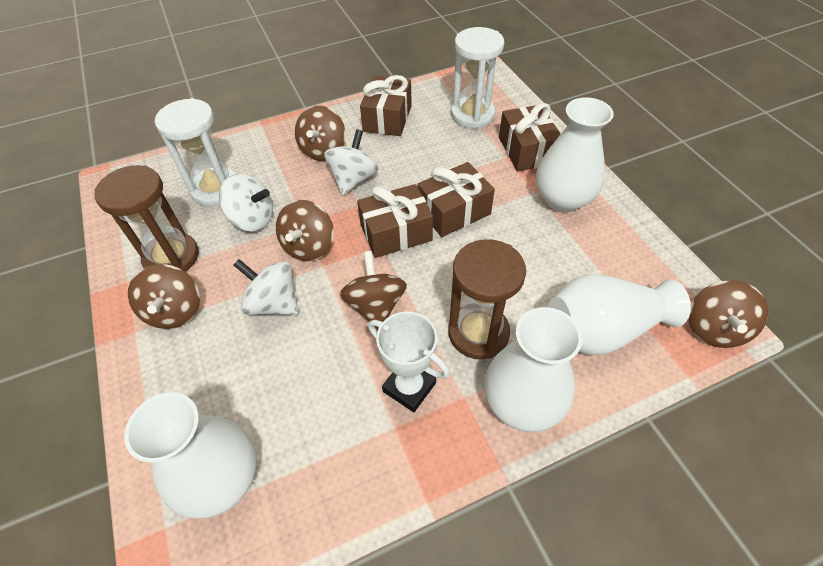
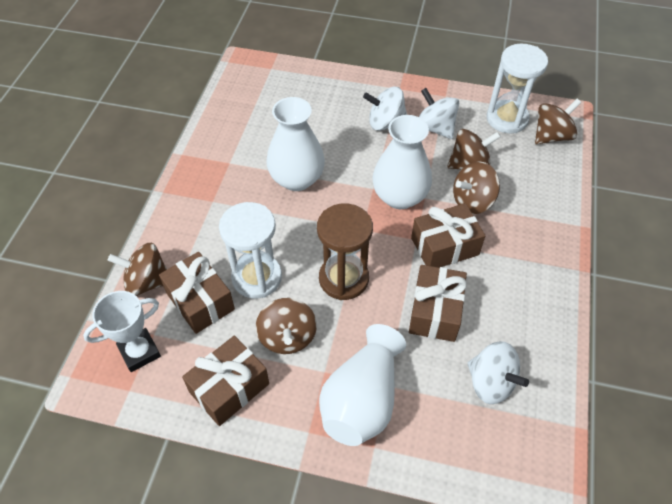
brown hourglass: 2 -> 1
white vase: 4 -> 3

